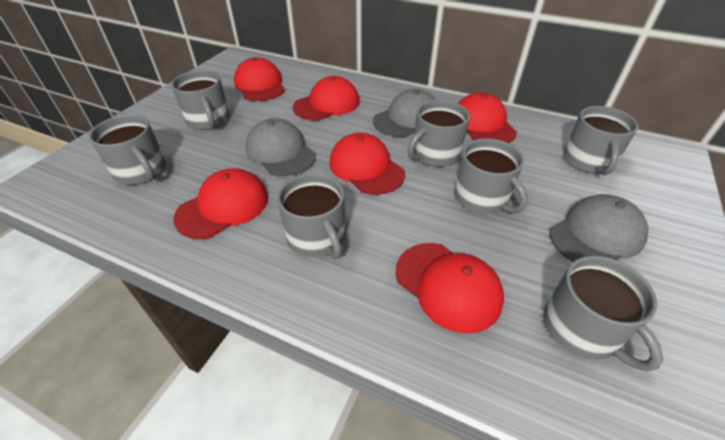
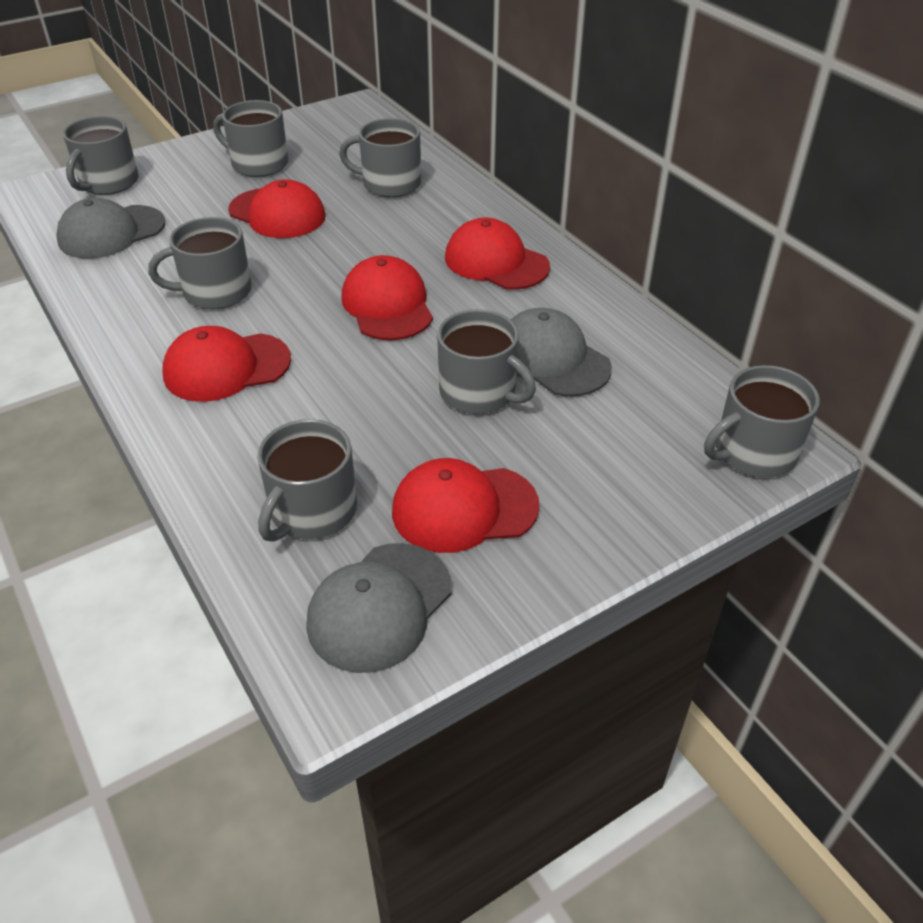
red cap: 6 -> 5

